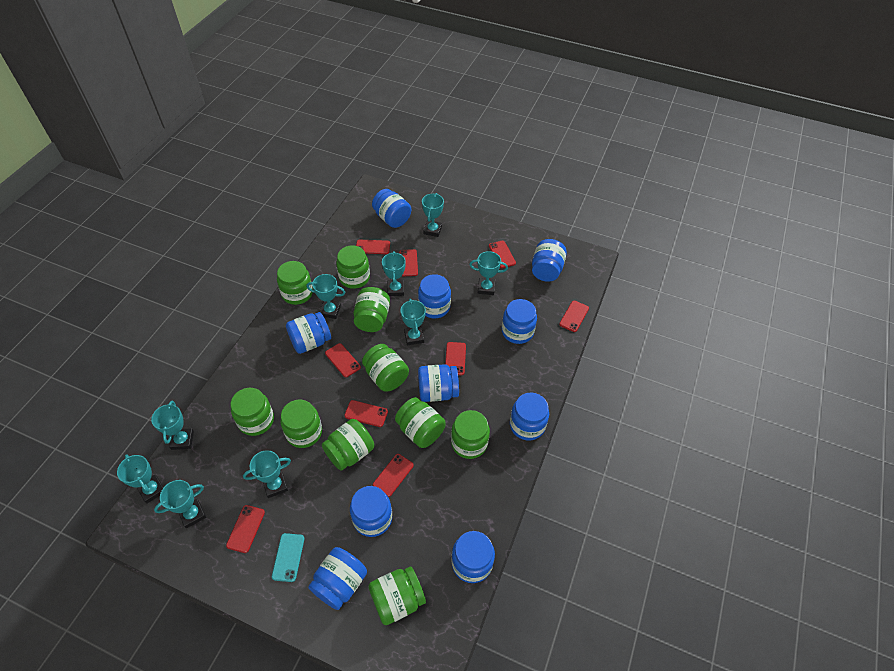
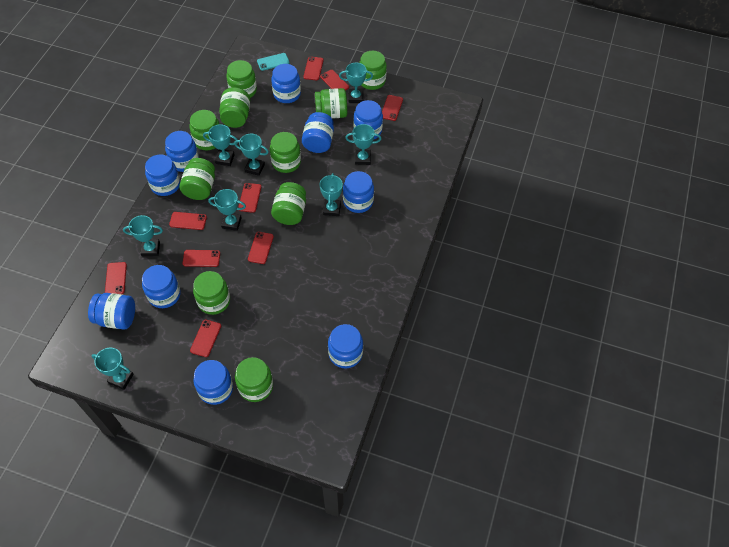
turquoise trophy: 9 -> 8

